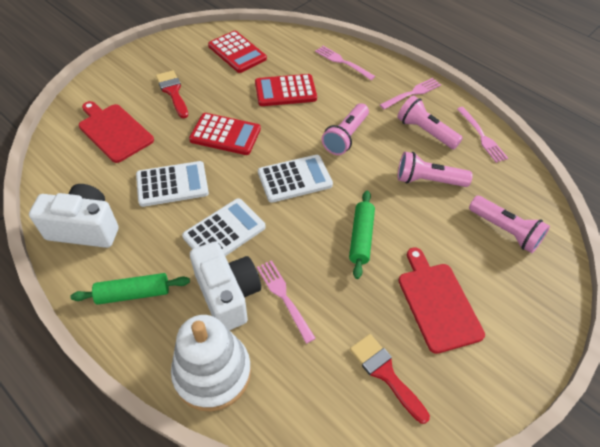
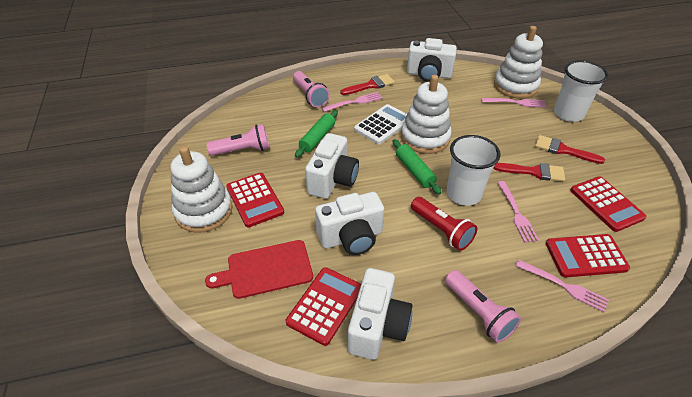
pink flashlight: 4 -> 3
red brush: 2 -> 3
red calculator: 3 -> 4
red cutting board: 2 -> 1
red flashlight: 0 -> 1
white calculator: 3 -> 1
white camera: 2 -> 4
white cup: 0 -> 2
white stacking toy: 1 -> 3

